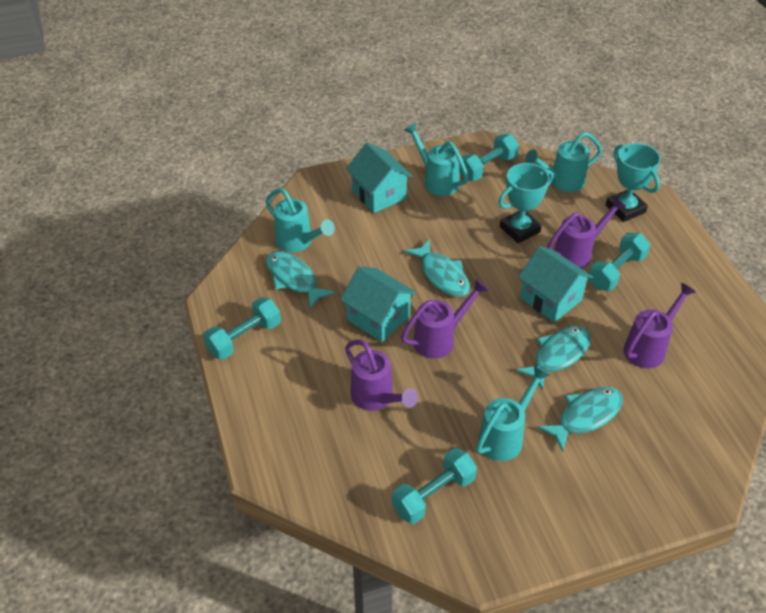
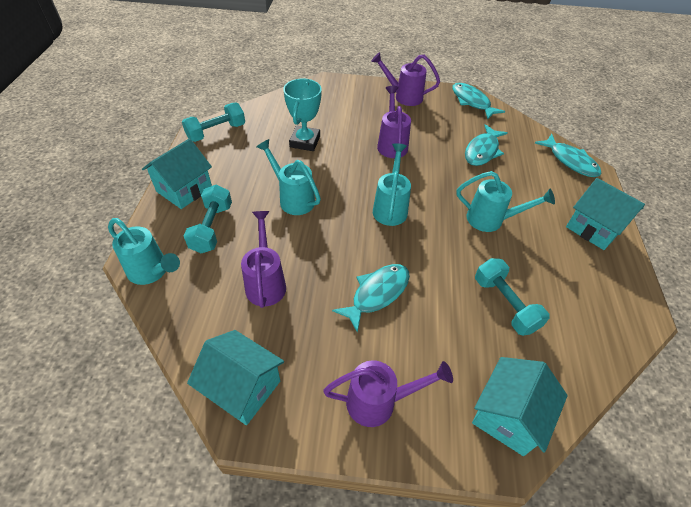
turquoise dumbbell: 4 -> 3
turquoise house: 3 -> 4
turquoise trophy: 2 -> 1

